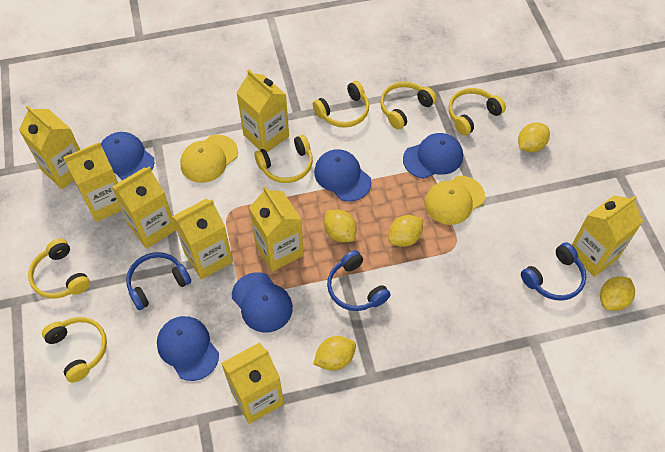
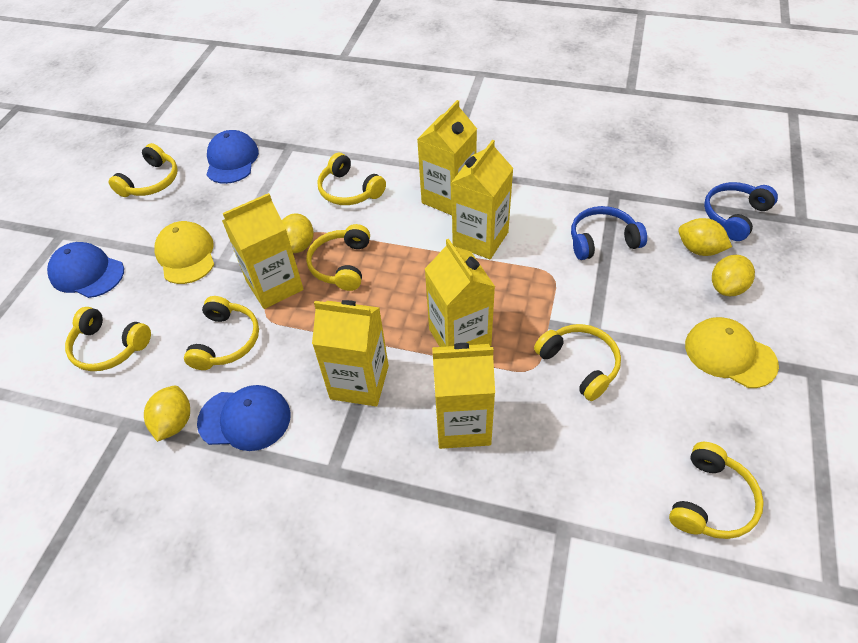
blue cap: 5 -> 3
blue headphones: 3 -> 2
yellow carton: 8 -> 6
yellow headphones: 6 -> 7
yellow lemon: 5 -> 4

